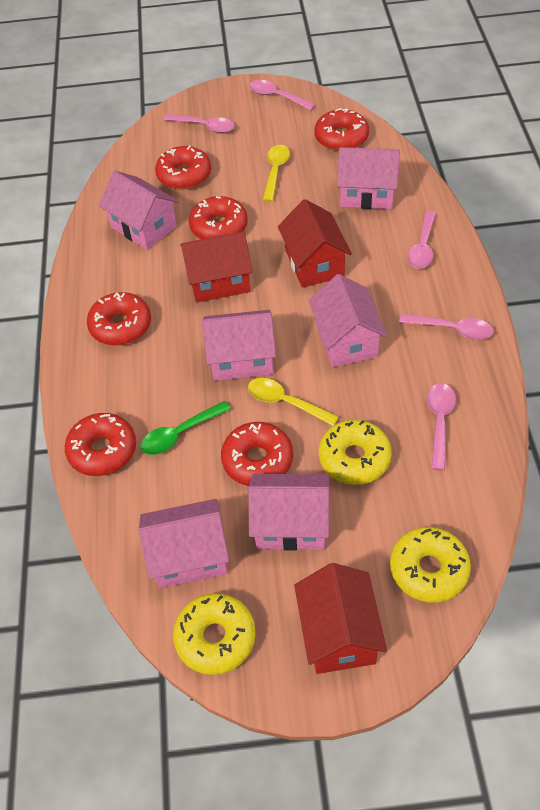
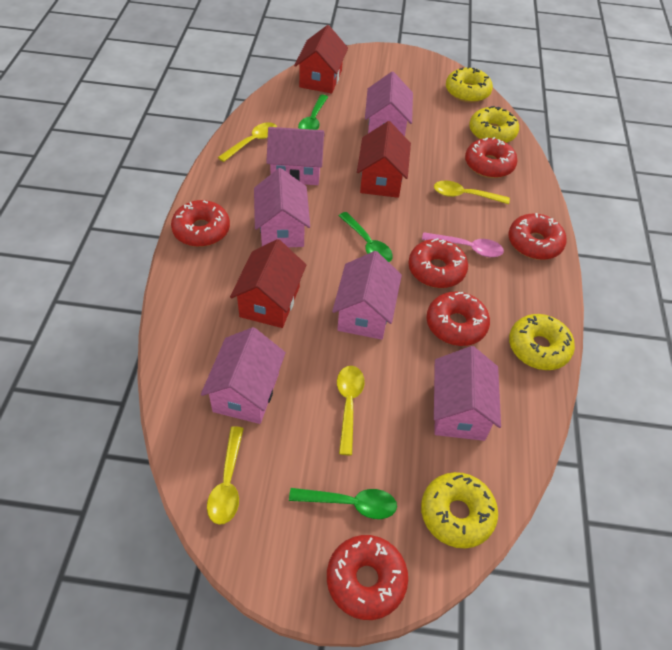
green spoon: 1 -> 3
pink spoon: 5 -> 1
yellow donut: 3 -> 4
yellow spoon: 2 -> 4

